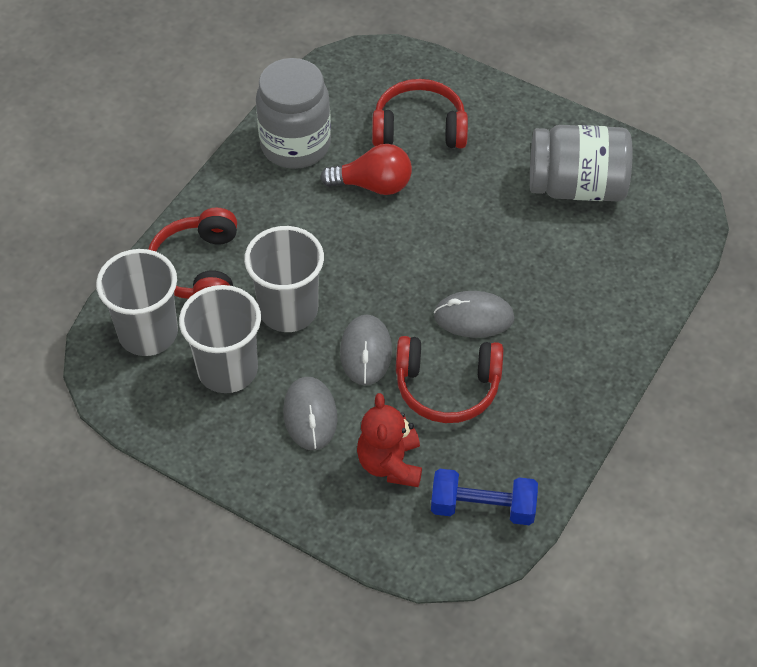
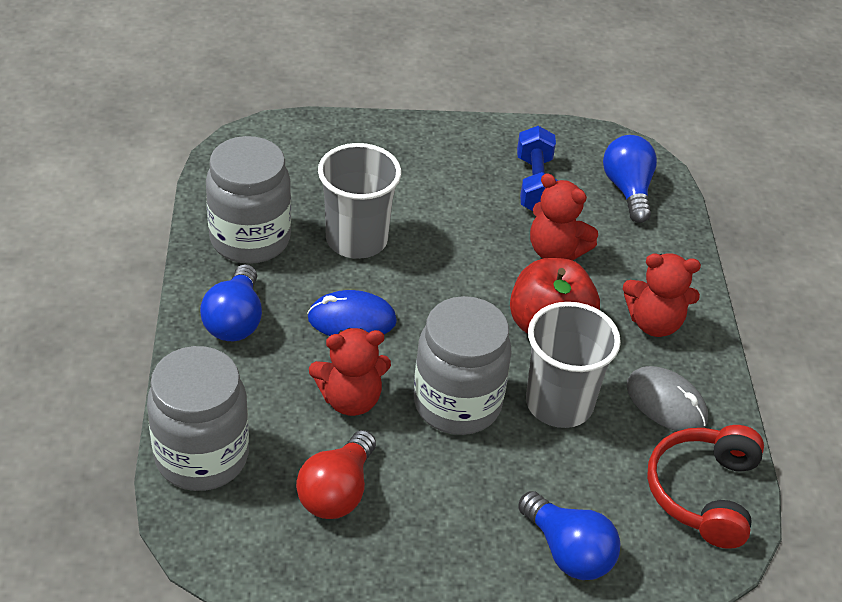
blue light bulb: 0 -> 3
blue mouse: 0 -> 1
grey cup: 3 -> 2
grey jar: 2 -> 3
grey mouse: 3 -> 1
red apple: 0 -> 1
red headphones: 3 -> 1
red teddy bear: 1 -> 3

